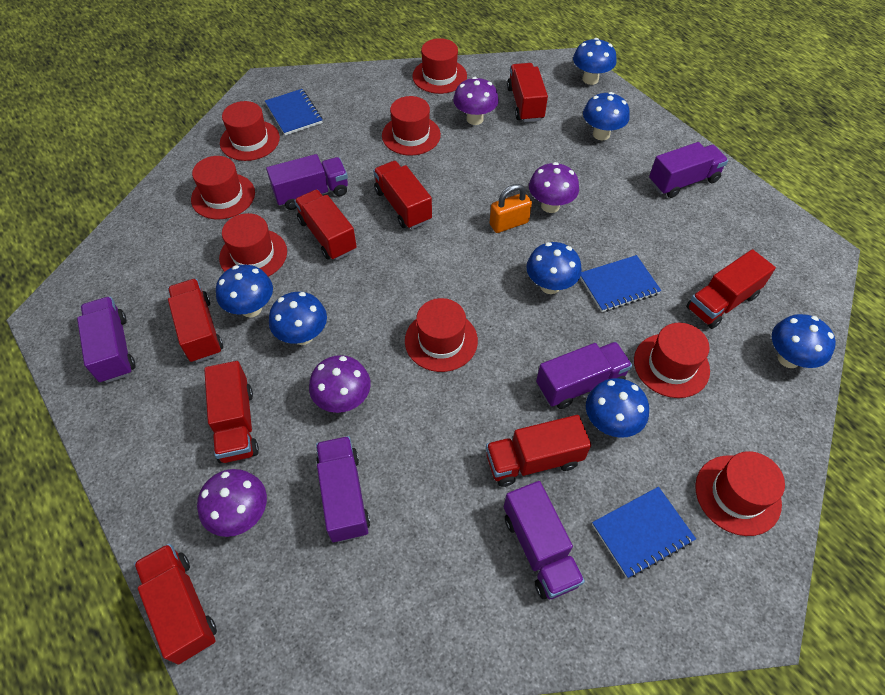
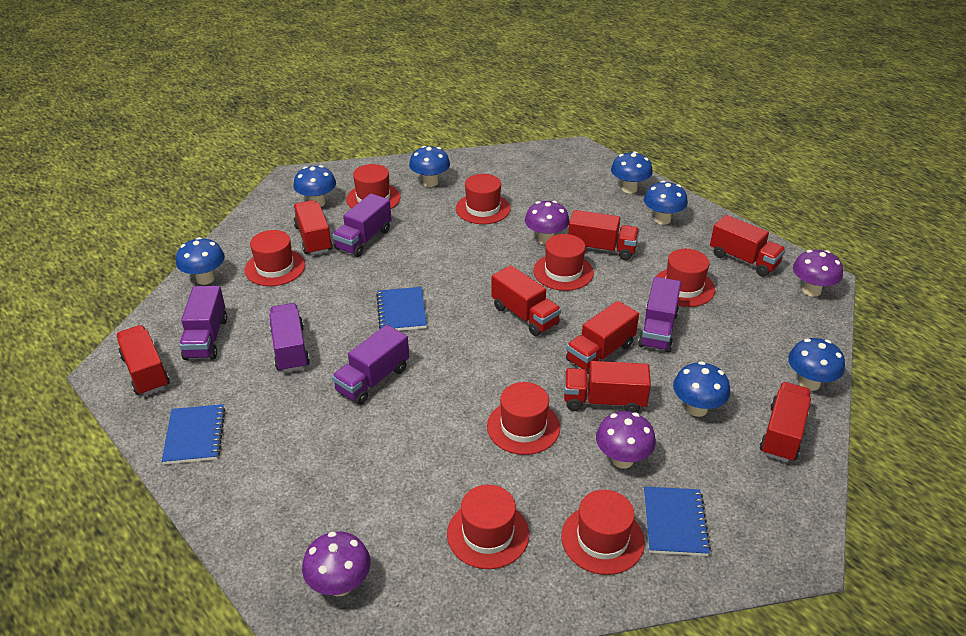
orange padlock: 1 -> 0
purple truck: 6 -> 5

